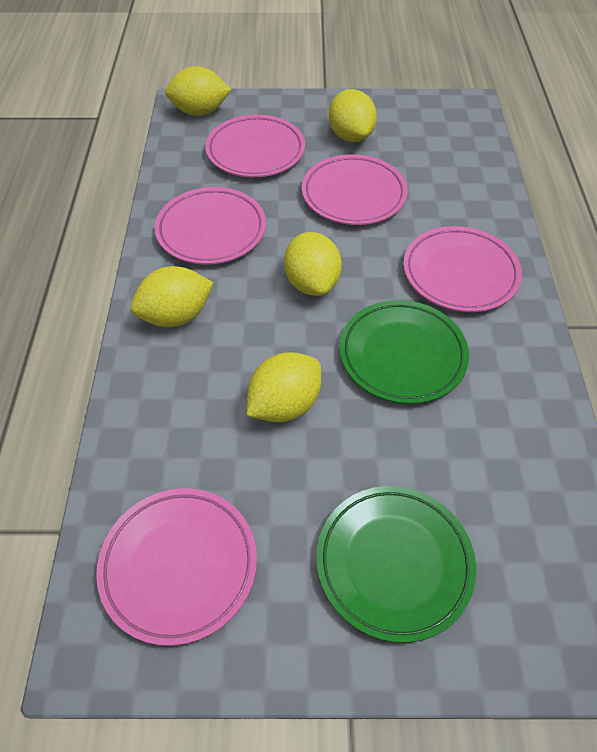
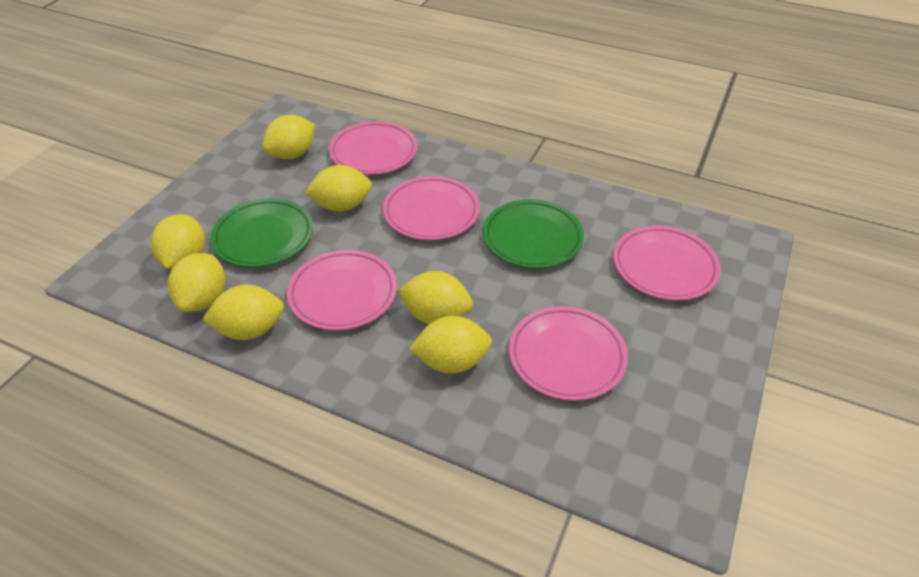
yellow lemon: 5 -> 7

